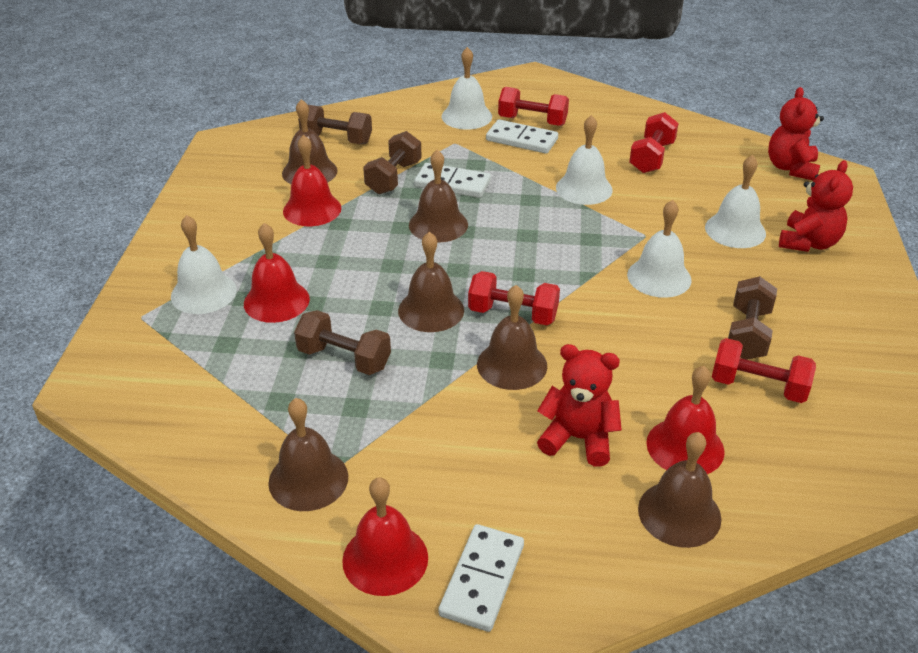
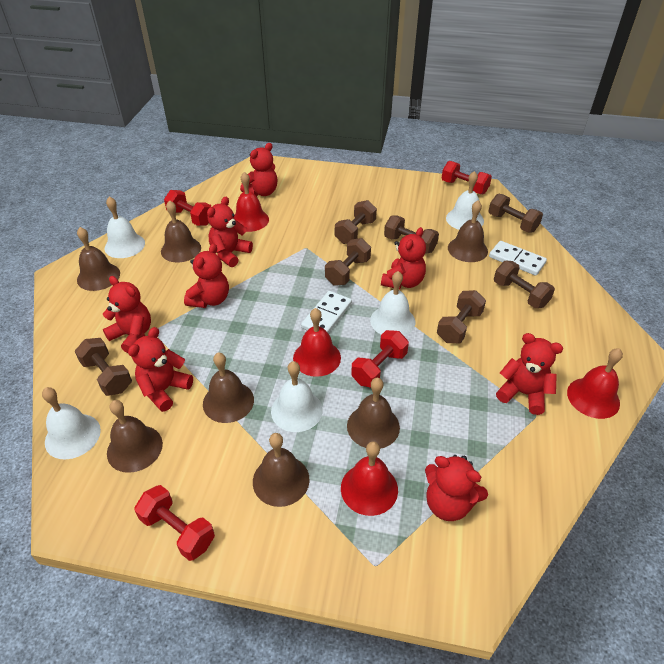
brown bell: 6 -> 7
brown dumbbell: 4 -> 7
red teddy bear: 3 -> 8
white domino: 3 -> 2

